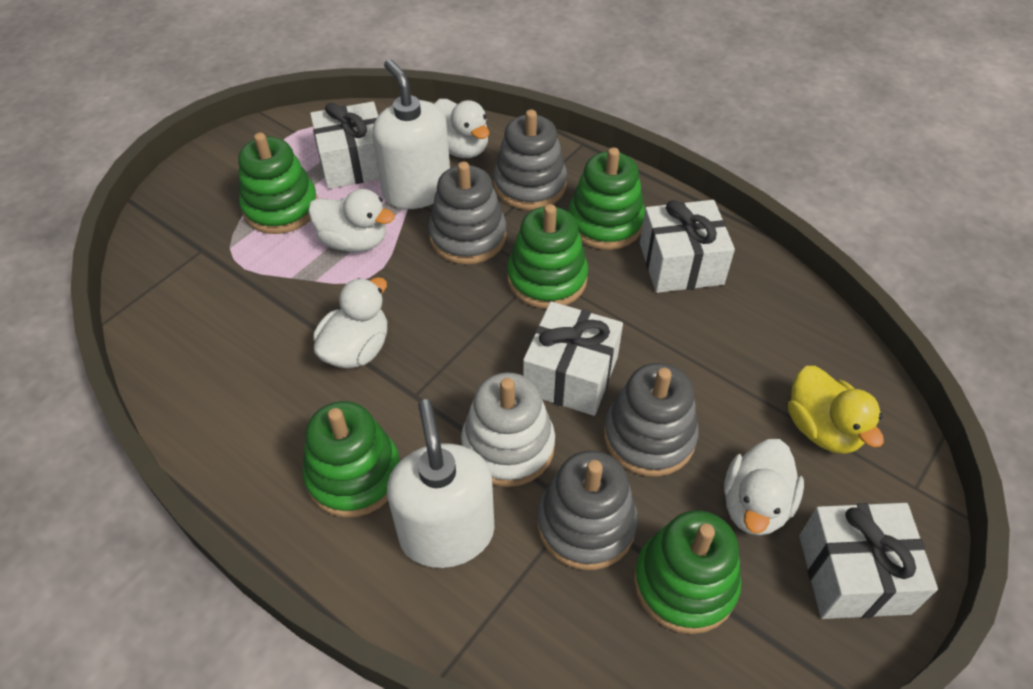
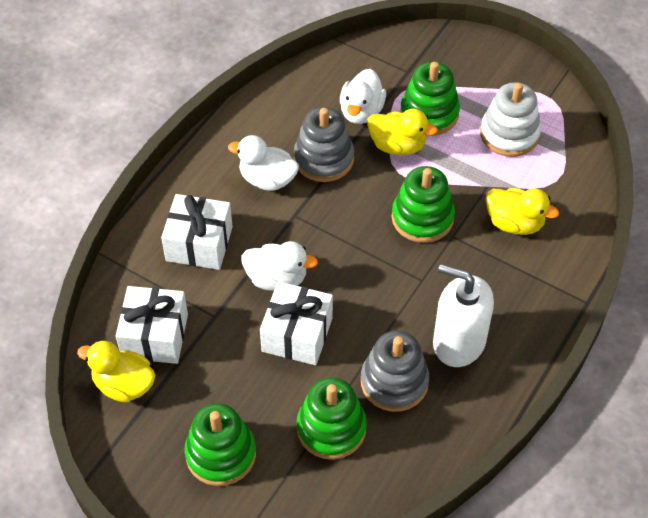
green stacking toy: 5 -> 4
grey stacking toy: 4 -> 2
white duck: 4 -> 3
white gift: 4 -> 3
white soap dispenser: 2 -> 1
yellow duck: 1 -> 3

